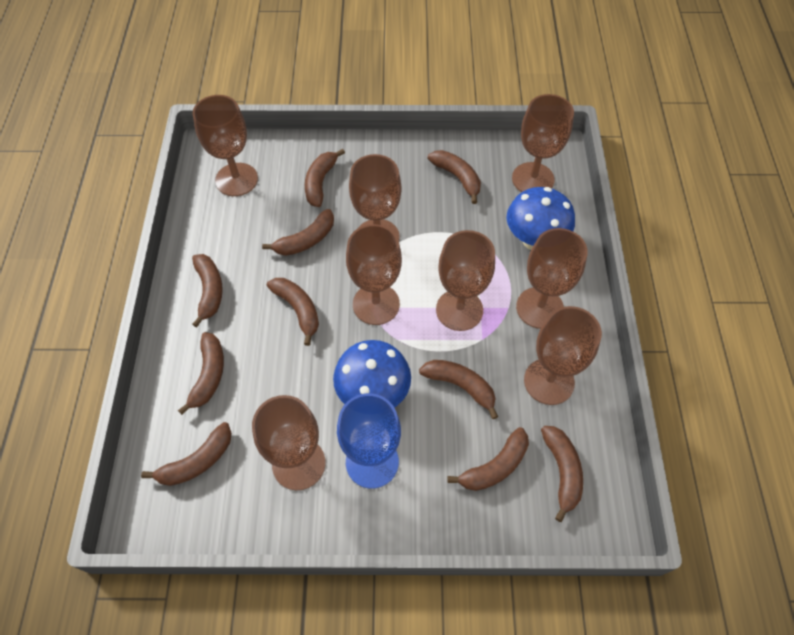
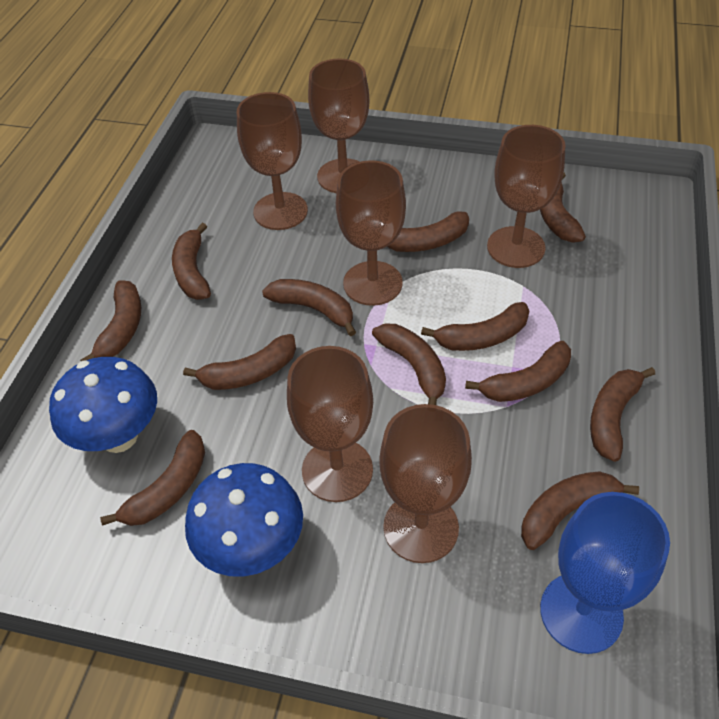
brown banana: 10 -> 12
brown goblet: 8 -> 6

